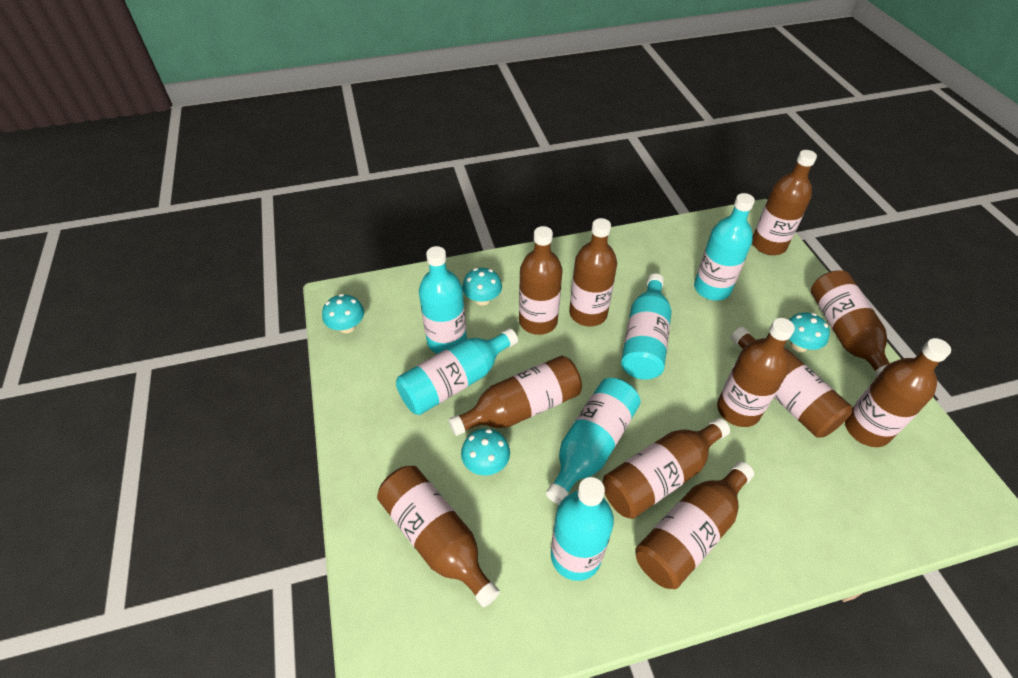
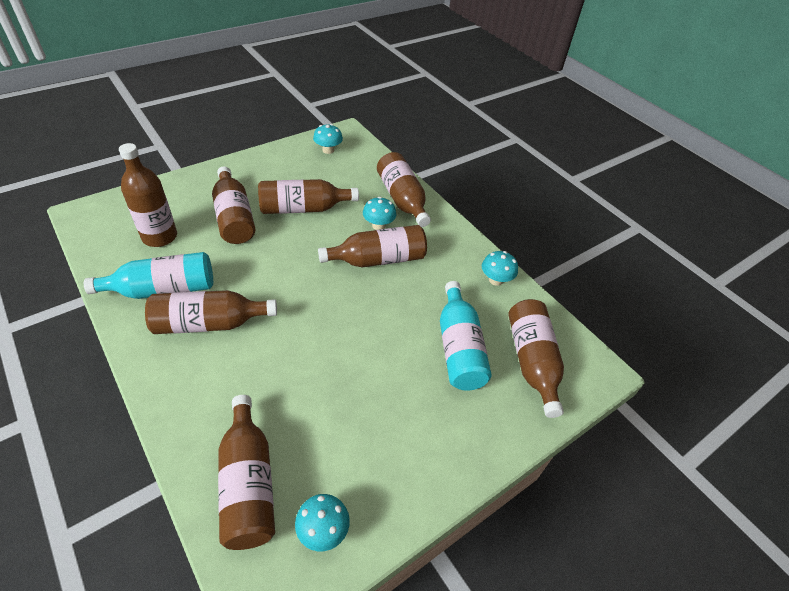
brown bottle: 11 -> 8
turquoise bottle: 6 -> 2

